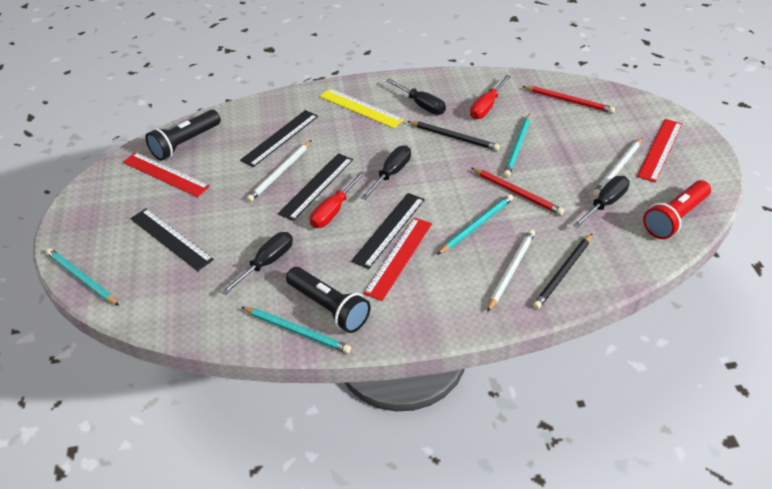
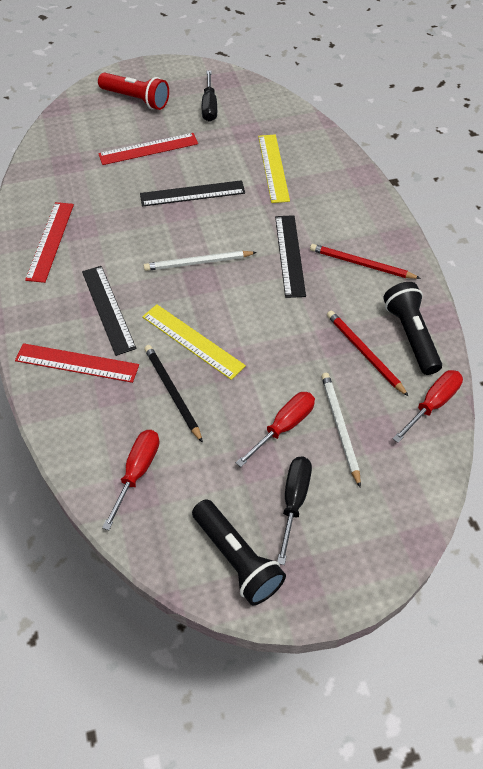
black pencil: 2 -> 1
black ruler: 4 -> 3
black screwdriver: 4 -> 2
red screwdriver: 2 -> 3
turquoise pencil: 4 -> 0
white pencil: 3 -> 2
yellow ruler: 1 -> 2

